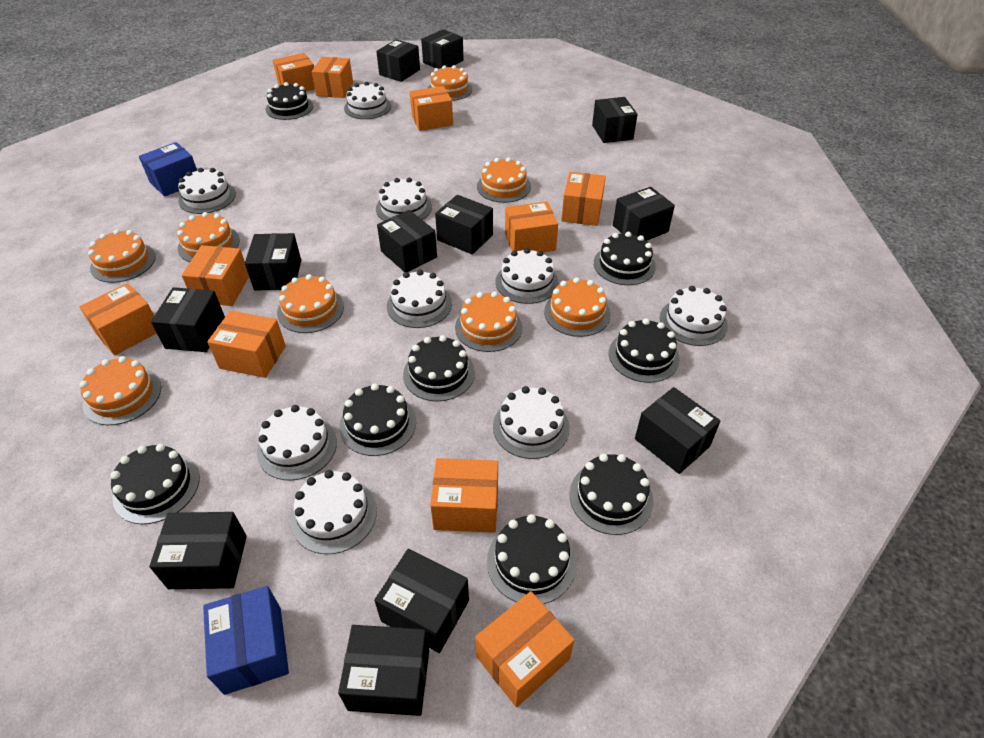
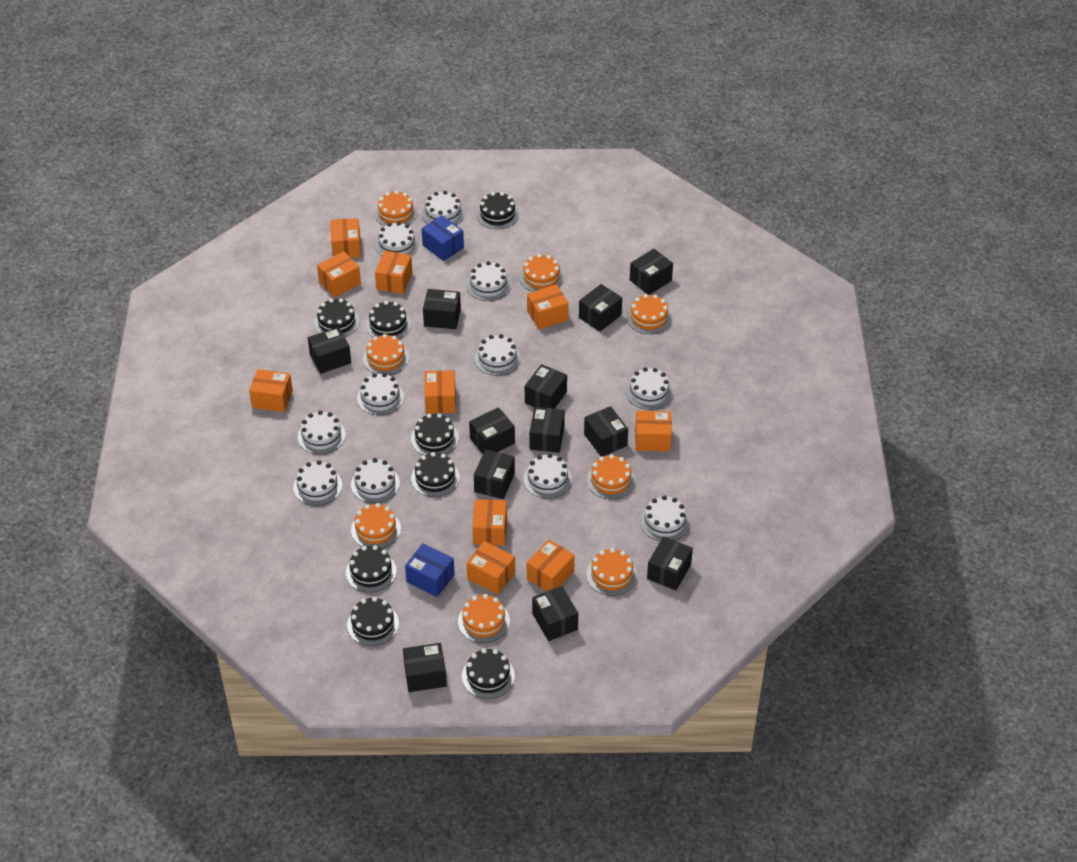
white cake: 9 -> 11

